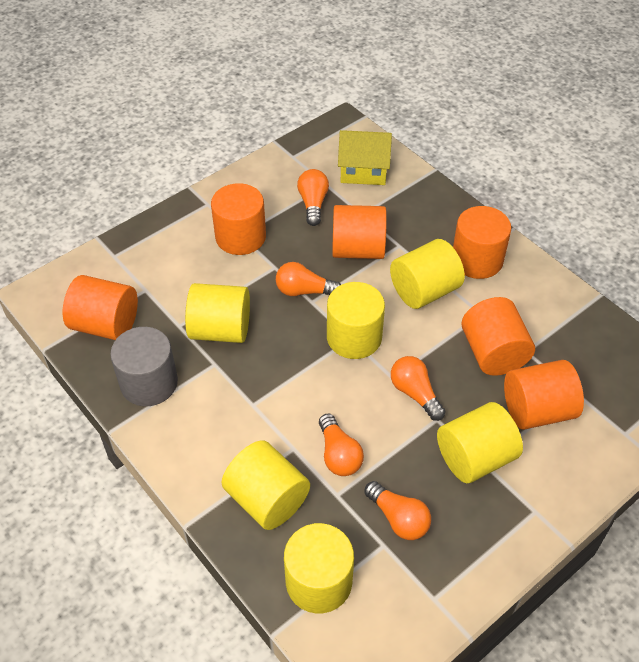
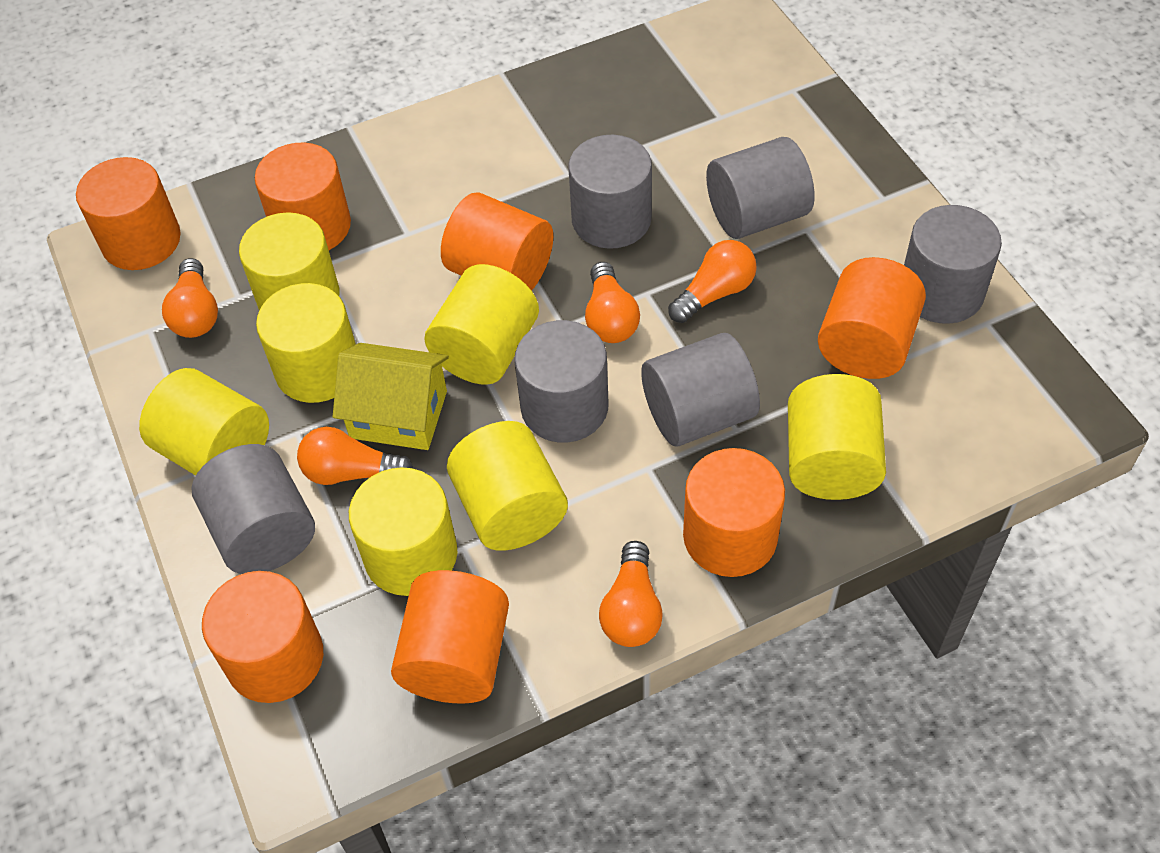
grey cylinder: 1 -> 6
orange cylinder: 6 -> 7
yellow cylinder: 6 -> 7

